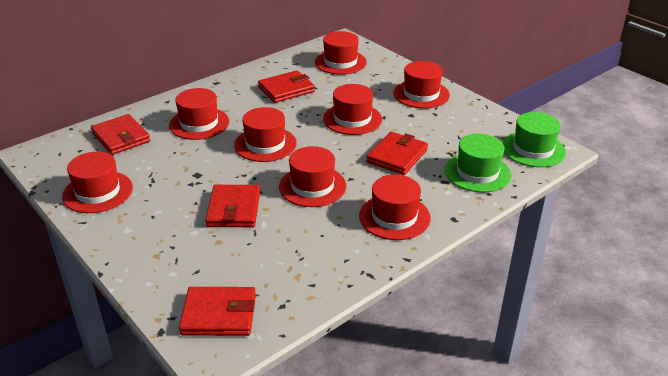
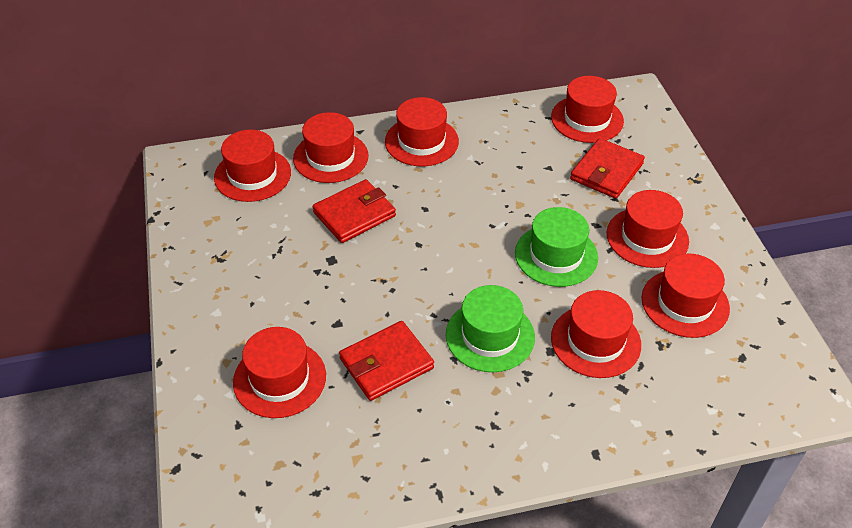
red wallet: 5 -> 3

